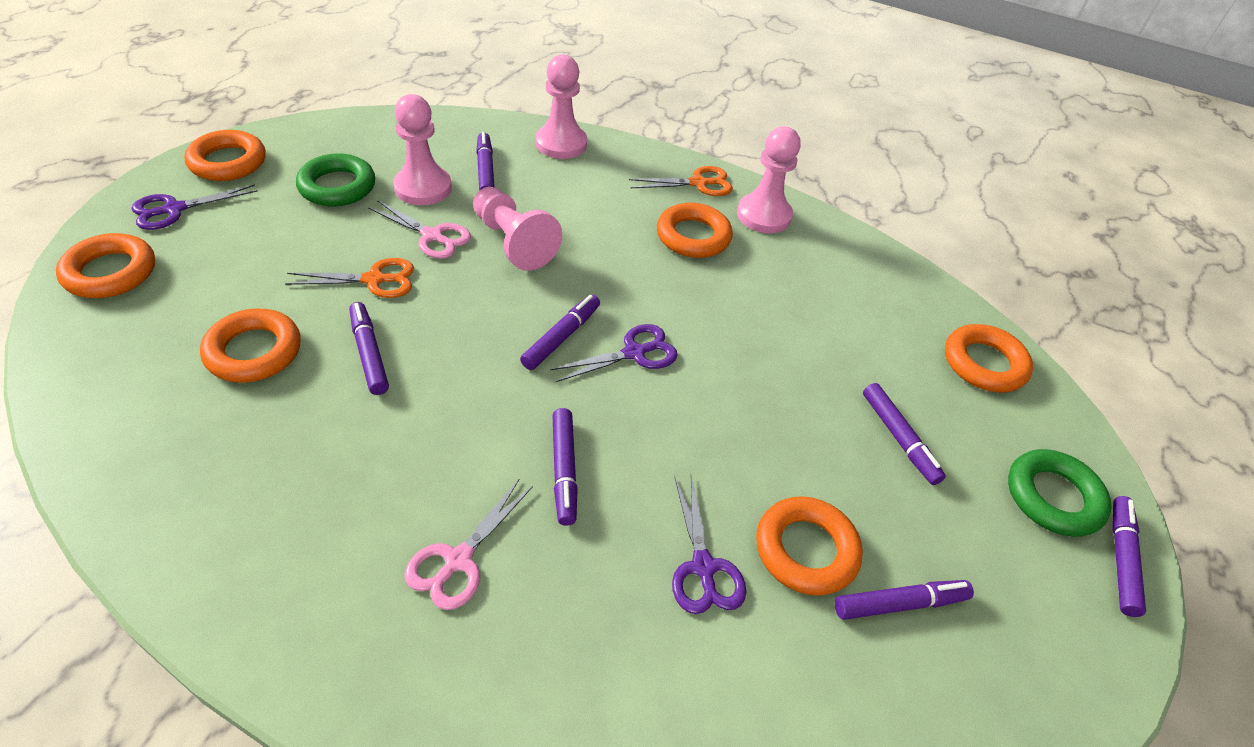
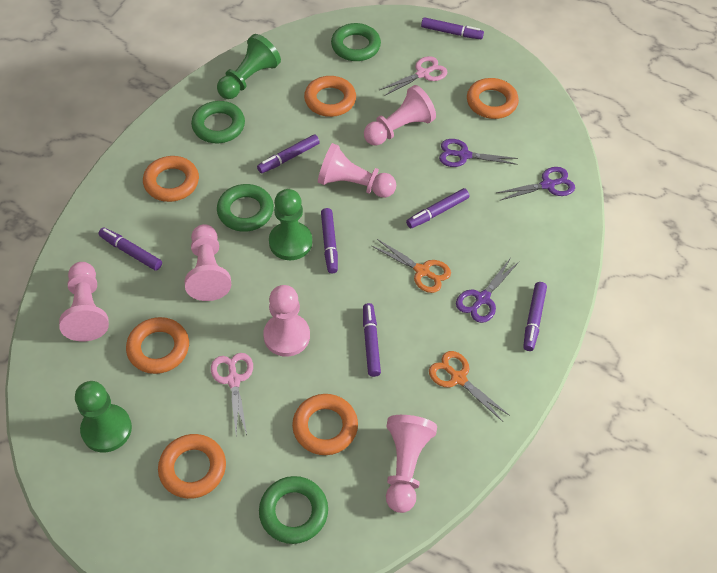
green pawn: 0 -> 3
green ring: 2 -> 4
pink pawn: 4 -> 6

